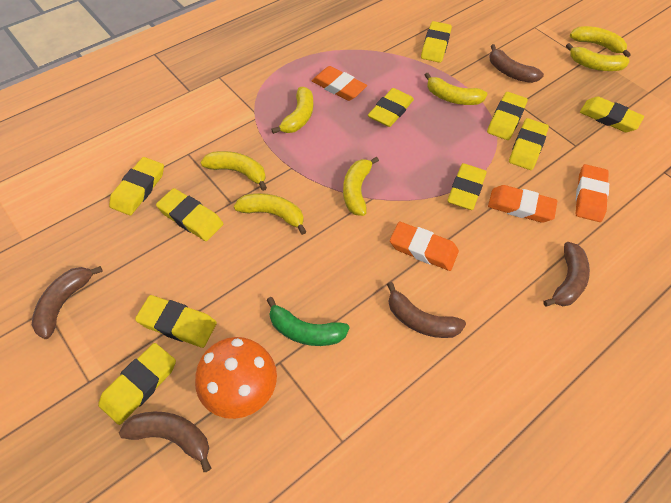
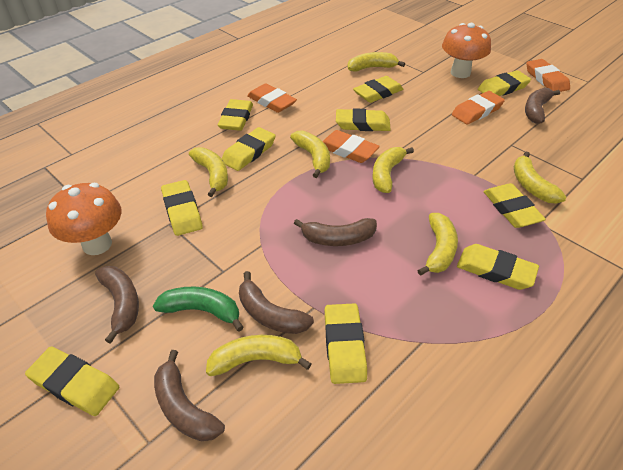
orange mushroom: 1 -> 2

